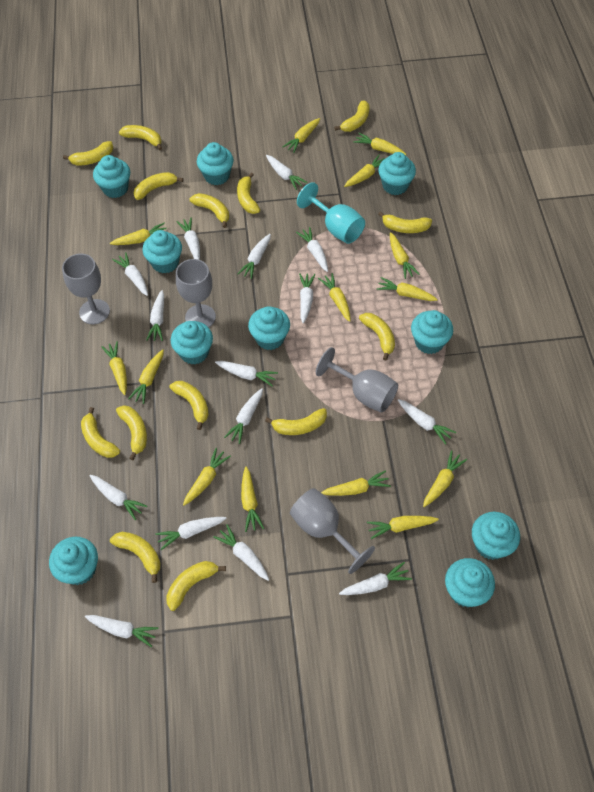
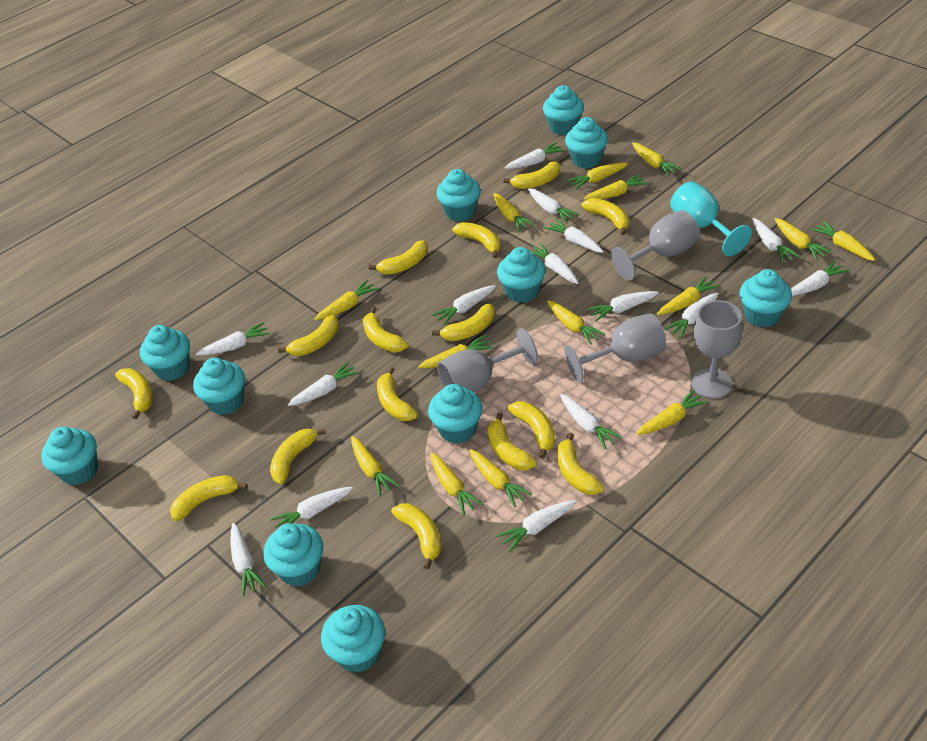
turquoise cupcake: 10 -> 11
yellow banana: 14 -> 15

